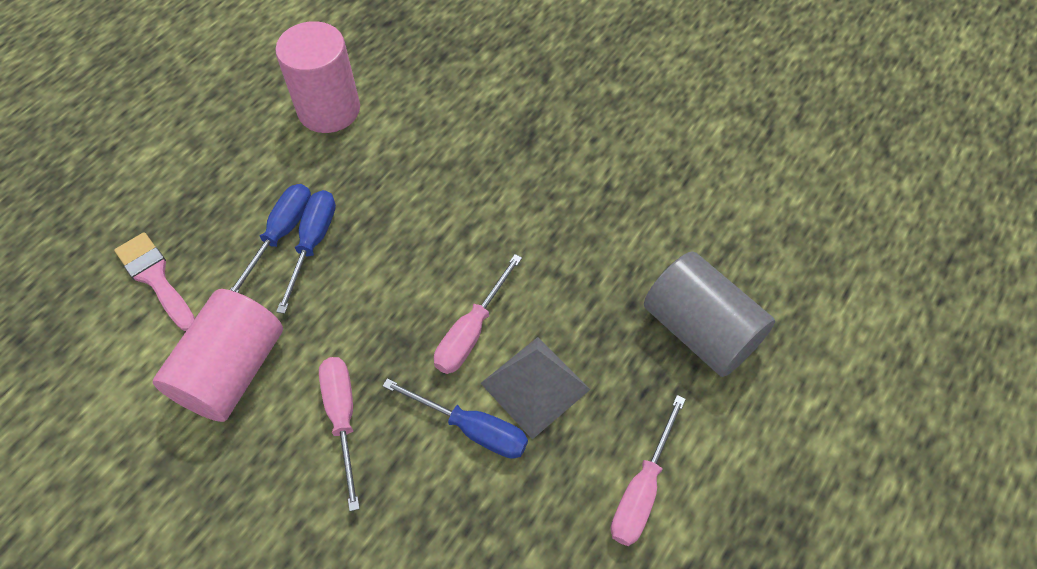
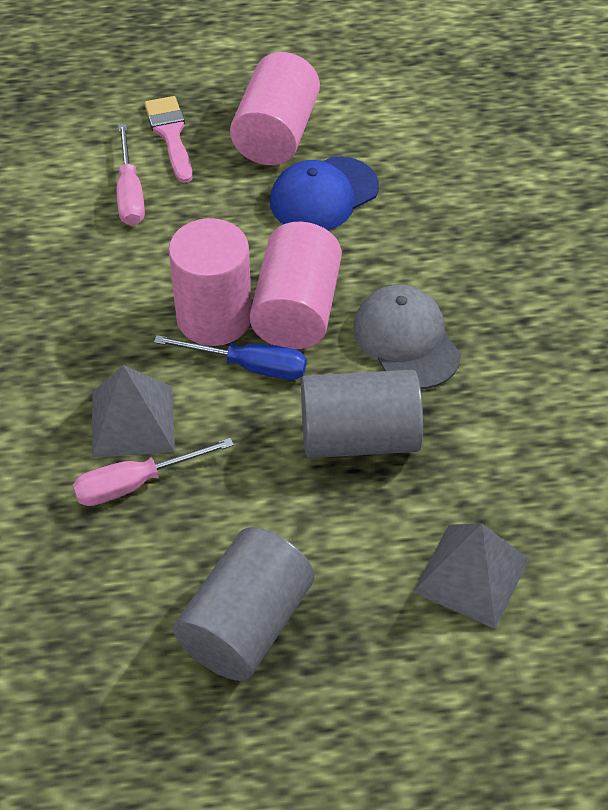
blue cap: 0 -> 1
blue screwdriver: 3 -> 1
grey cap: 0 -> 1
grey cylinder: 1 -> 2
grey pyramid: 1 -> 2
pink cylinder: 2 -> 3
pink screwdriver: 3 -> 2

